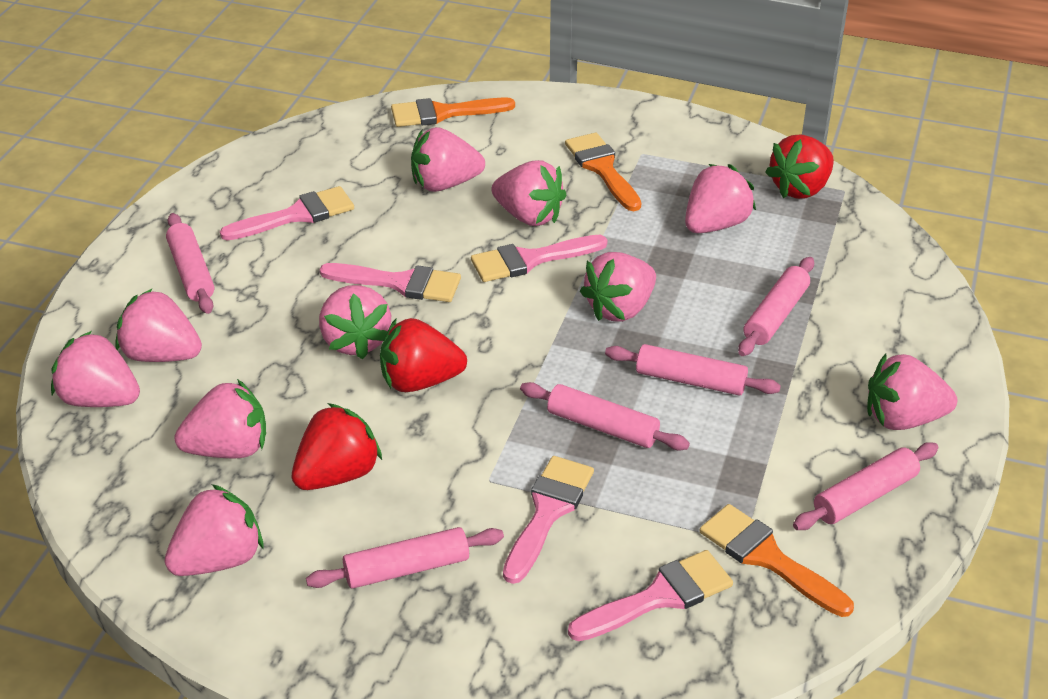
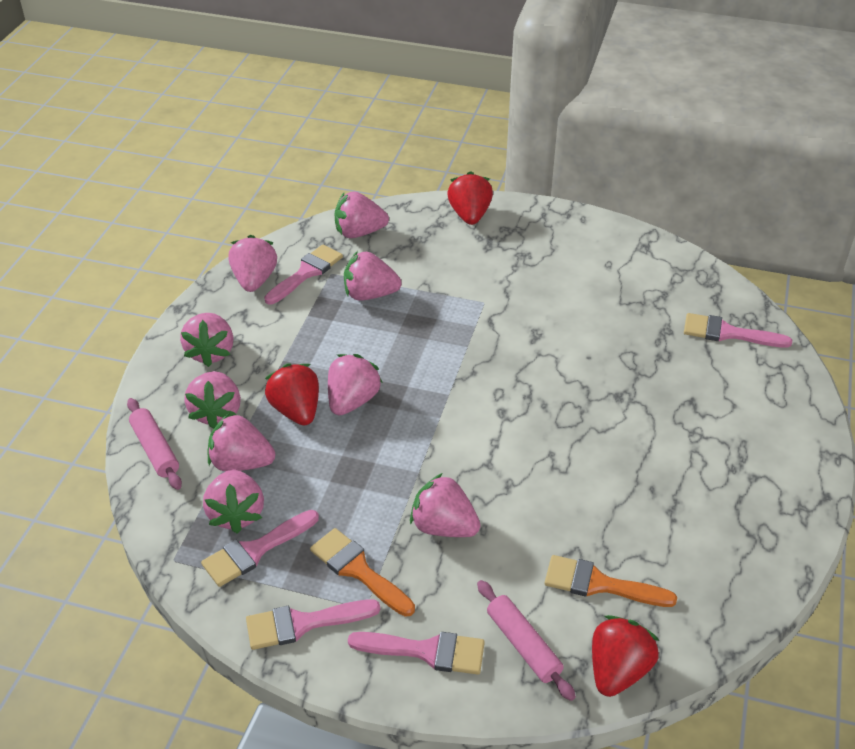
orange brush: 3 -> 2
pink rolling pin: 6 -> 2
pink strawberry: 10 -> 9

